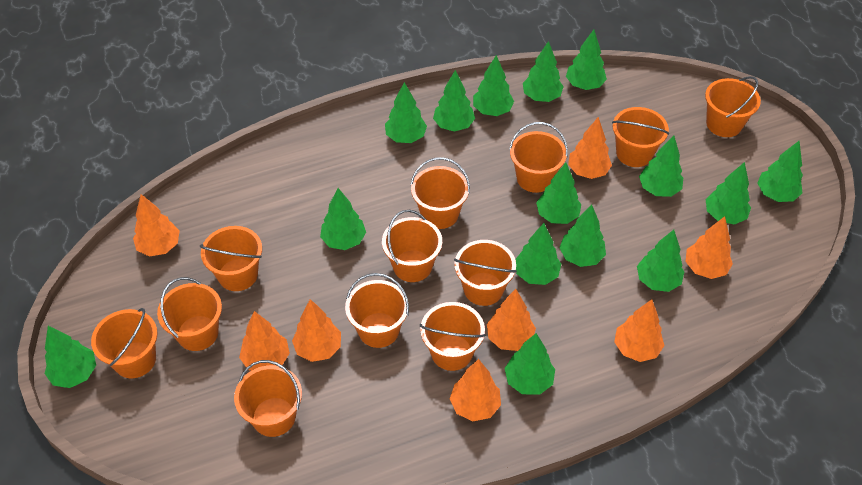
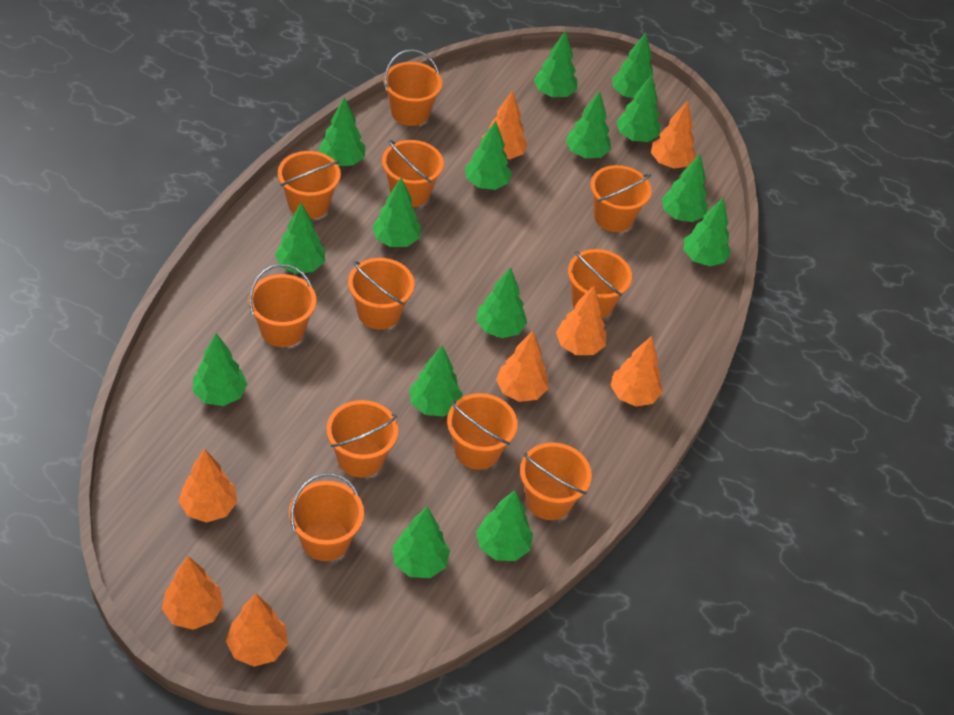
orange bucket: 12 -> 11

